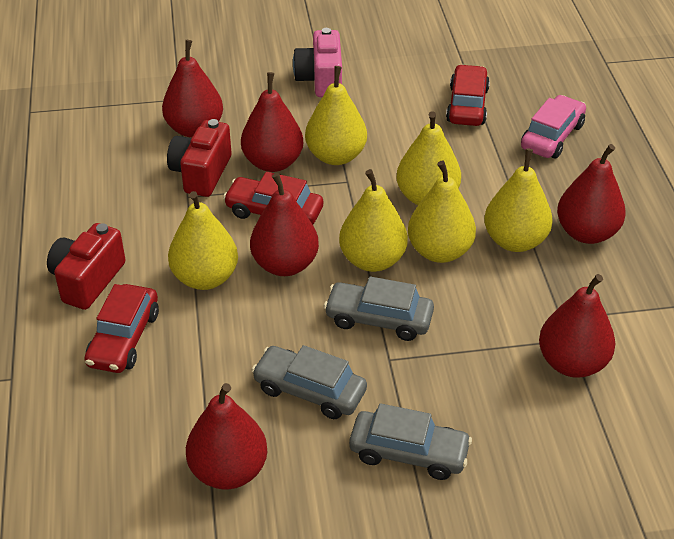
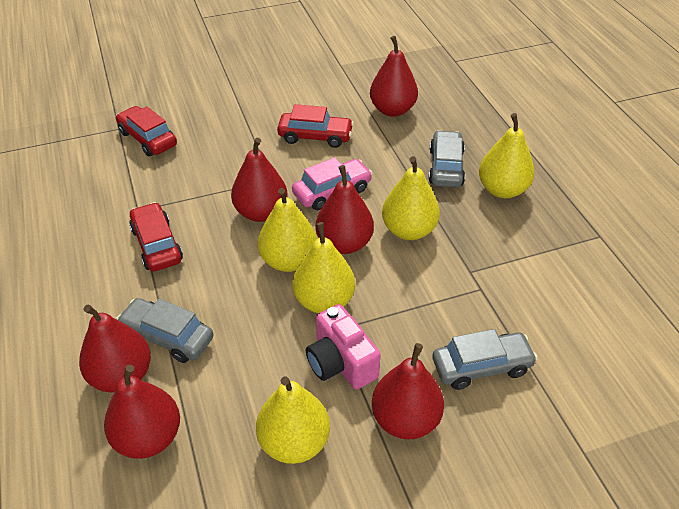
red camera: 2 -> 0
yellow pear: 6 -> 5

